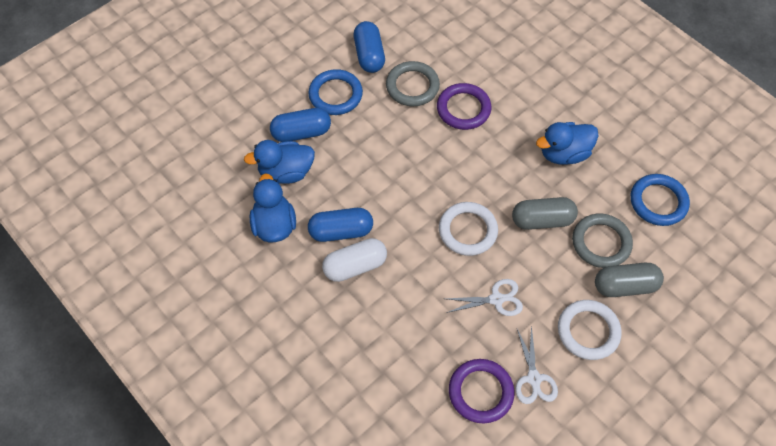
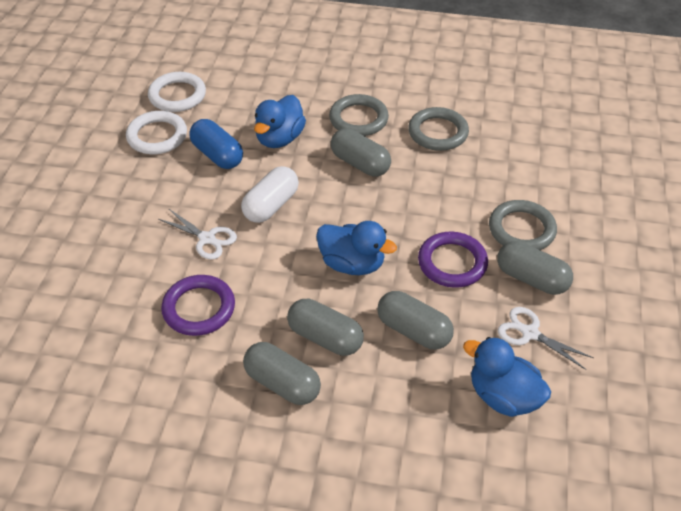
blue capsule: 3 -> 1
blue ring: 2 -> 0
grey capsule: 2 -> 5
grey ring: 2 -> 3

